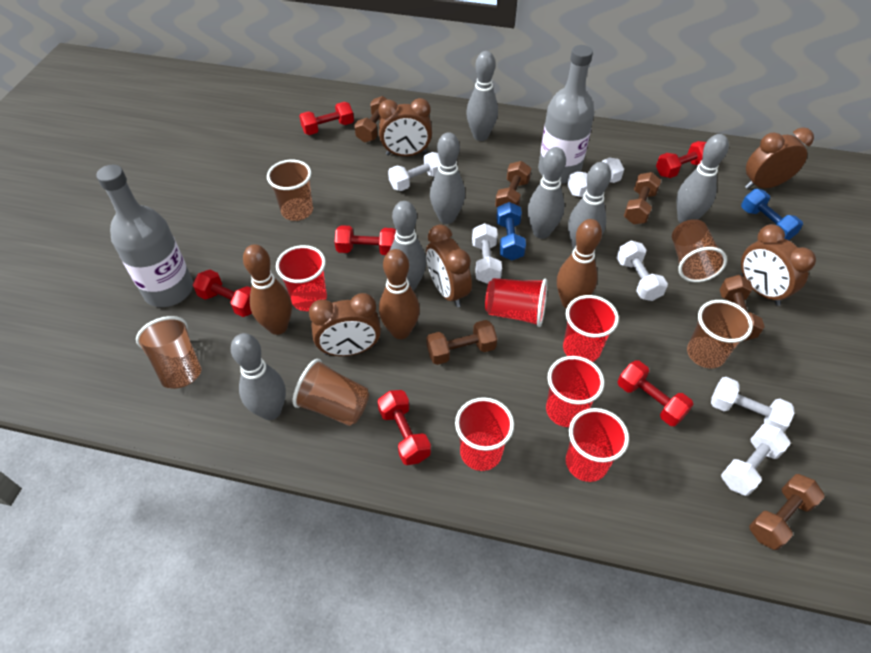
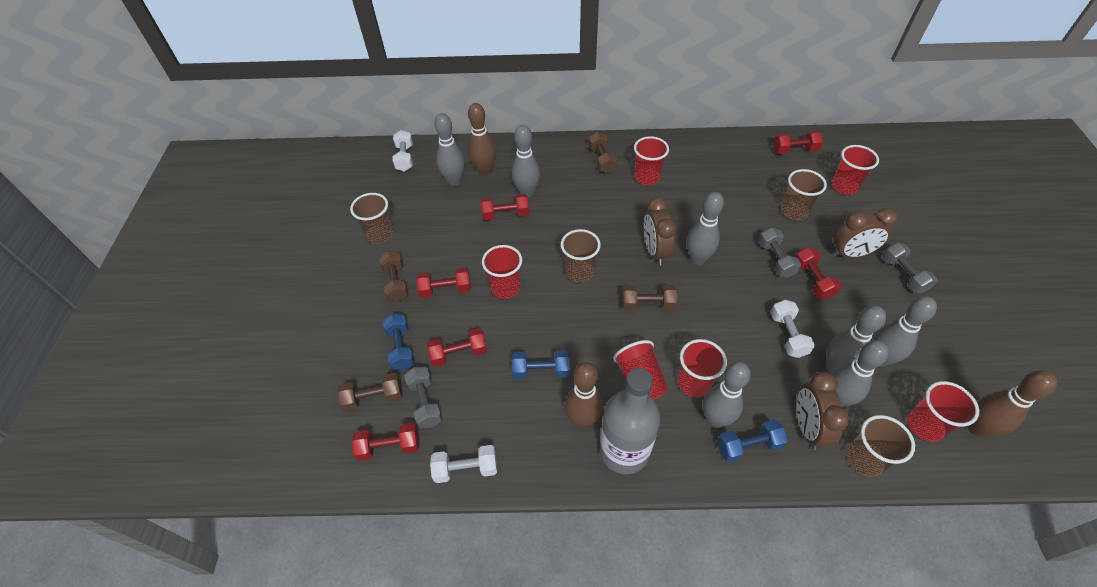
blue dumbbell: 2 -> 3
brown clock: 5 -> 3
brown cup: 5 -> 4
brown dumbbell: 6 -> 4
grey bottle: 2 -> 1
grey dumbbell: 0 -> 3
white dumbbell: 6 -> 3

